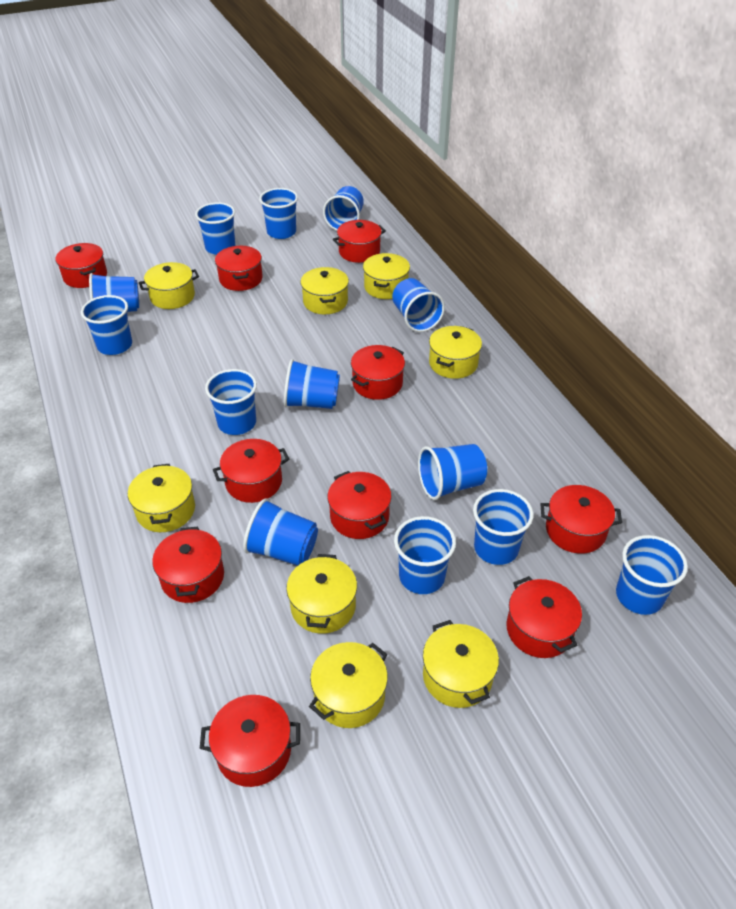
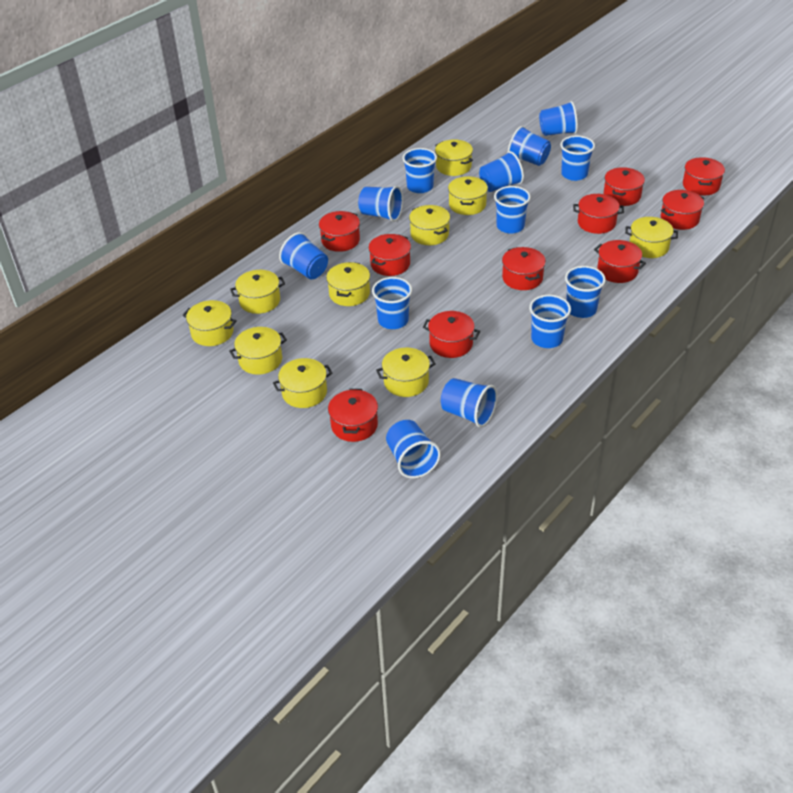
yellow pot: 8 -> 10

